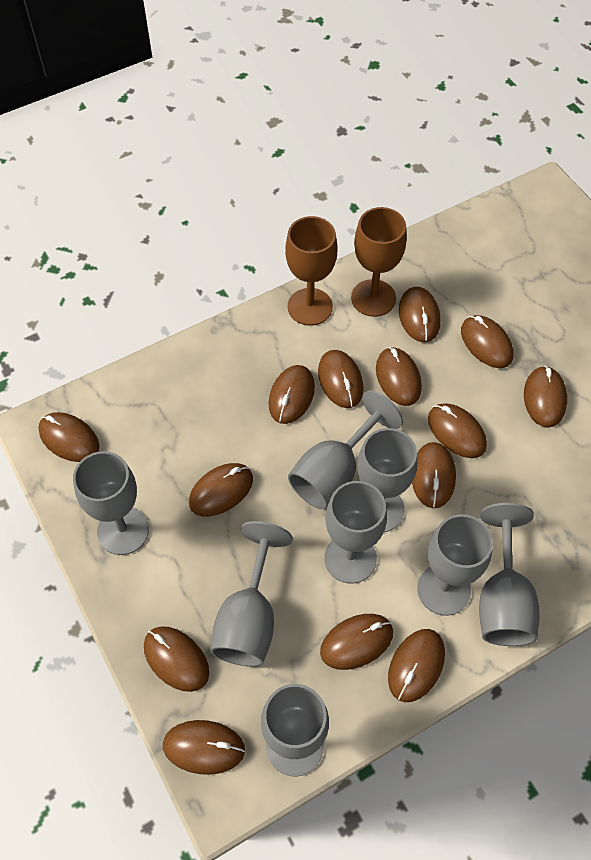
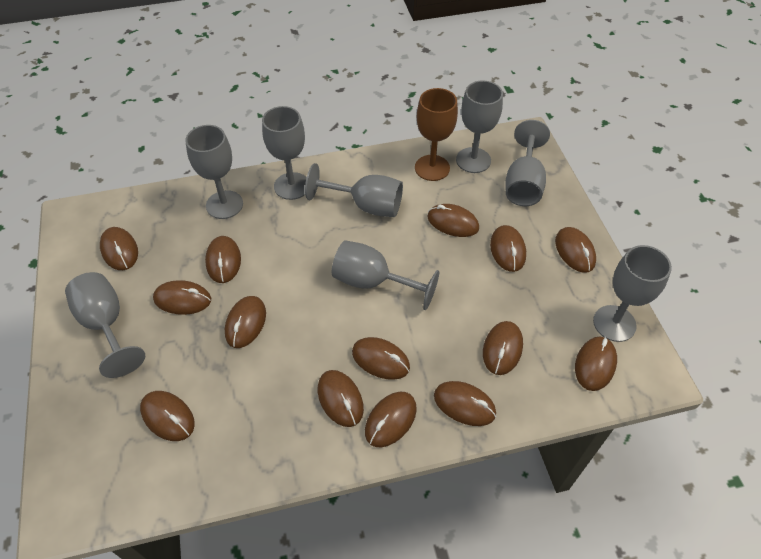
brown goblet: 2 -> 1

